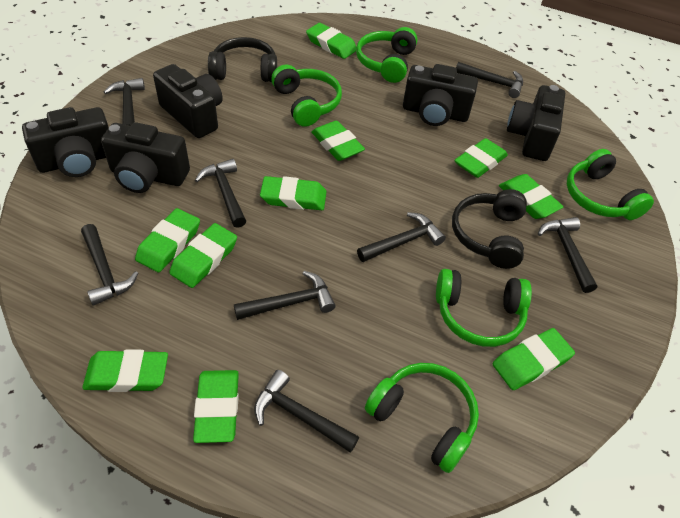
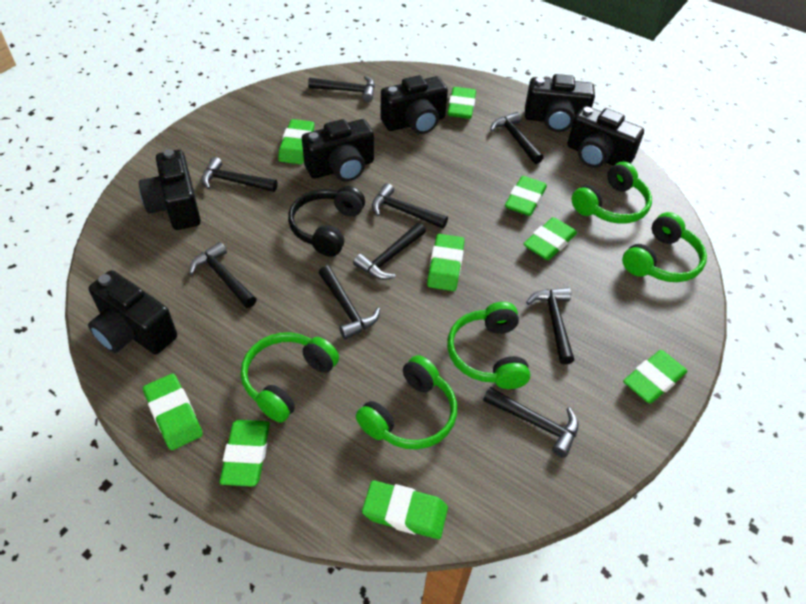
black camera: 5 -> 6
black hammer: 8 -> 9
black headphones: 2 -> 1
green eraser: 10 -> 9

